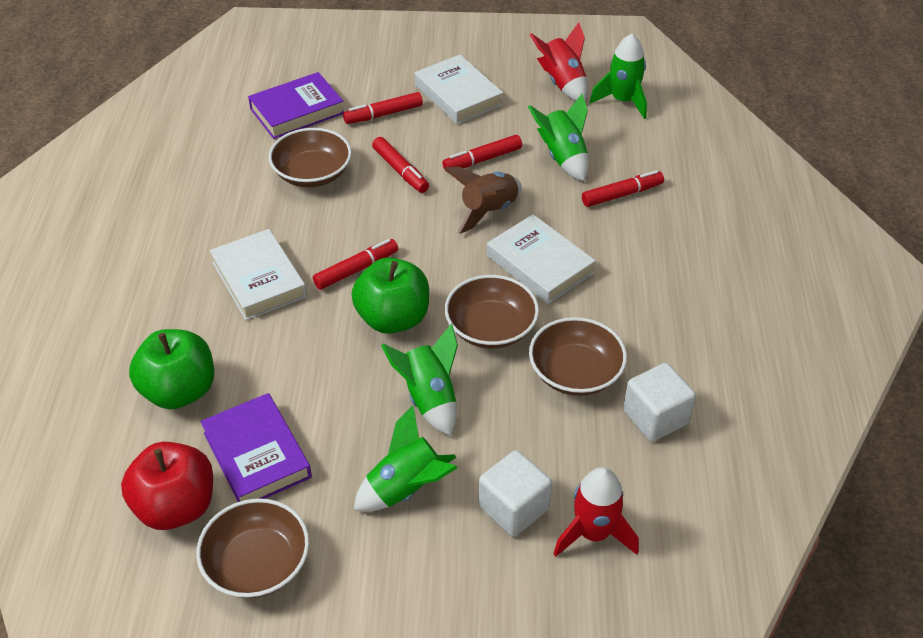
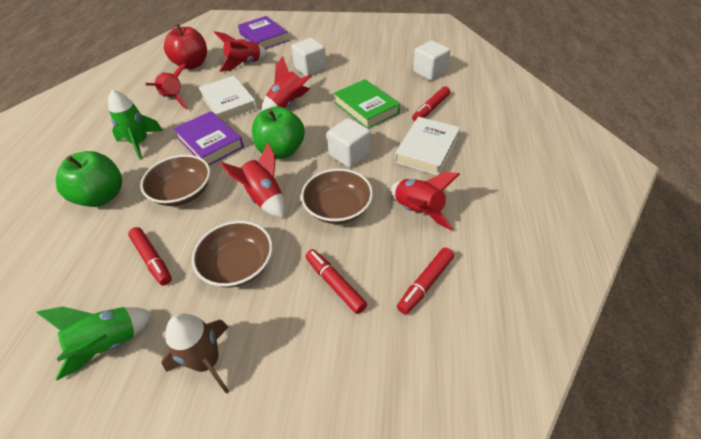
brown bowl: 4 -> 3
green book: 0 -> 1
green rocket: 4 -> 2
red marker: 5 -> 4
red rocket: 2 -> 5
white book: 3 -> 2
white cube: 2 -> 3

